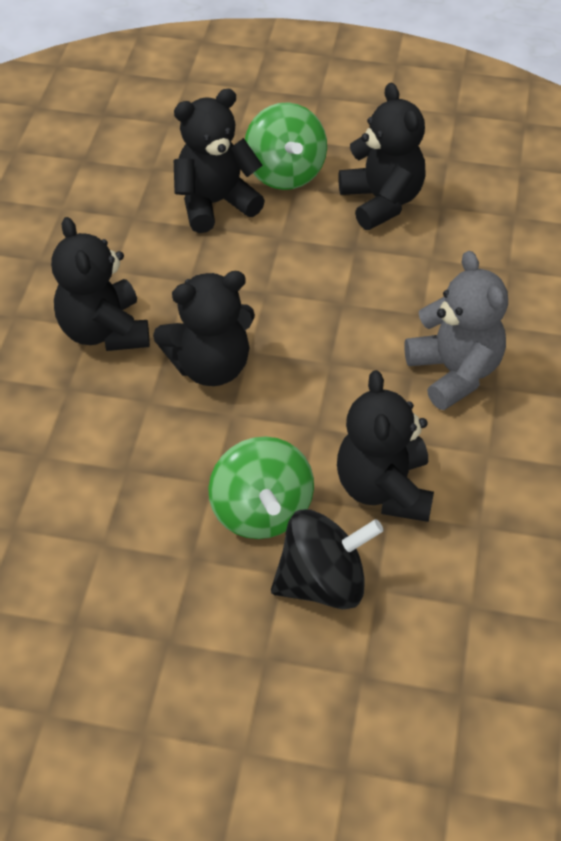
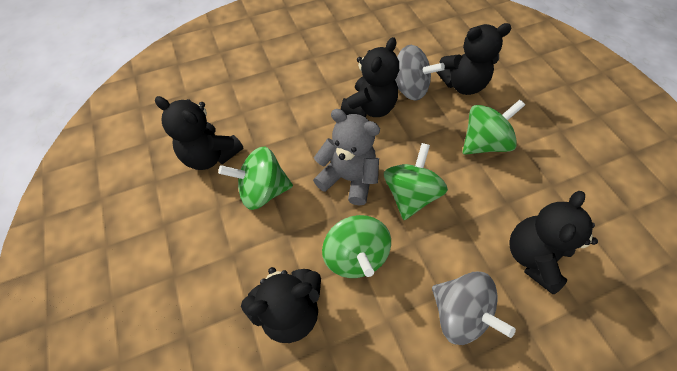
black spinning top: 1 -> 0
green spinning top: 2 -> 4
grey spinning top: 0 -> 2

